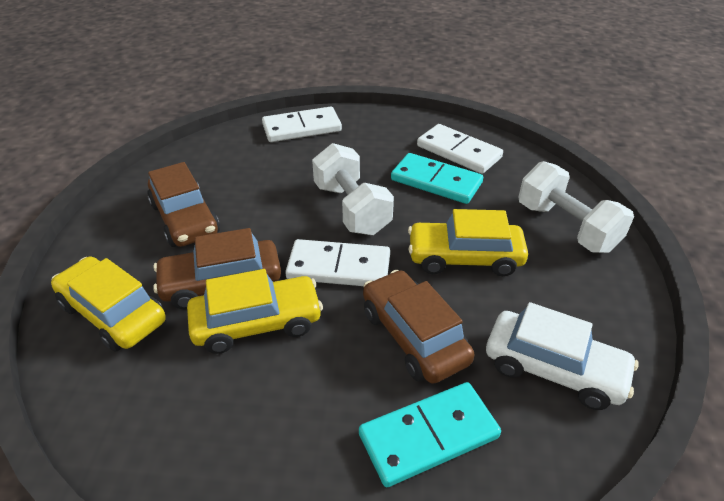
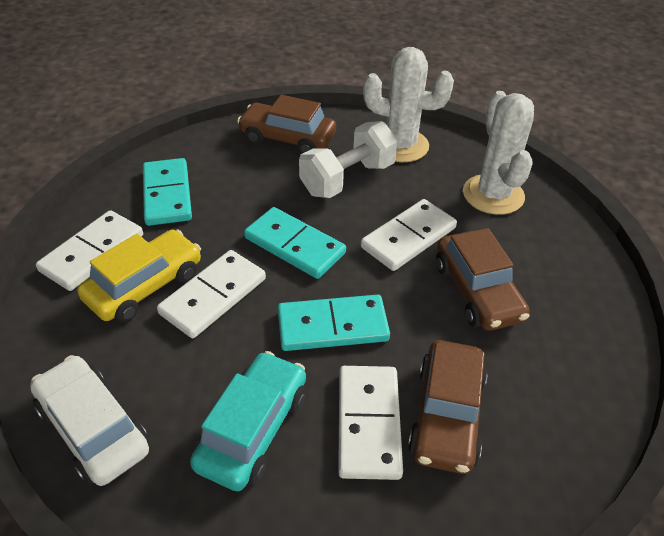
turquoise car: 0 -> 1
turquoise domino: 2 -> 3
white cactus: 0 -> 2
white domino: 3 -> 4
white dumbbell: 2 -> 1
yellow car: 3 -> 1

